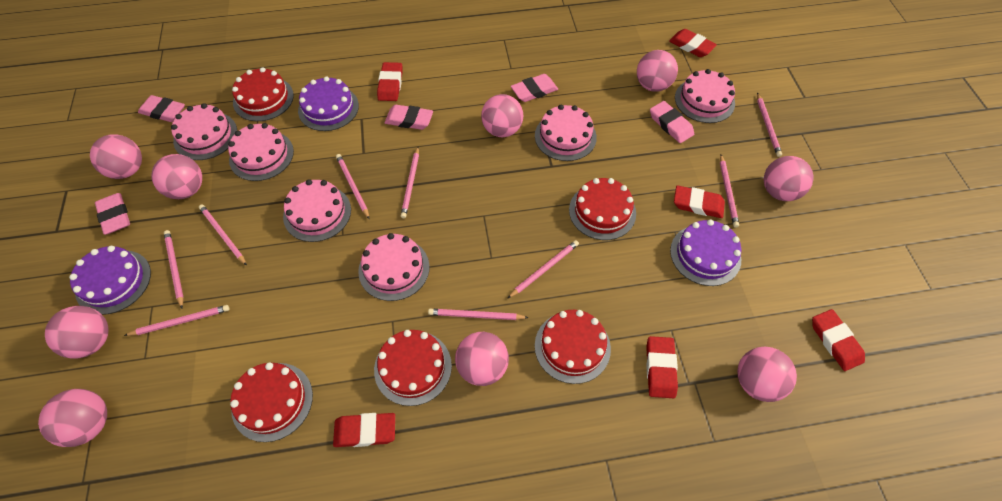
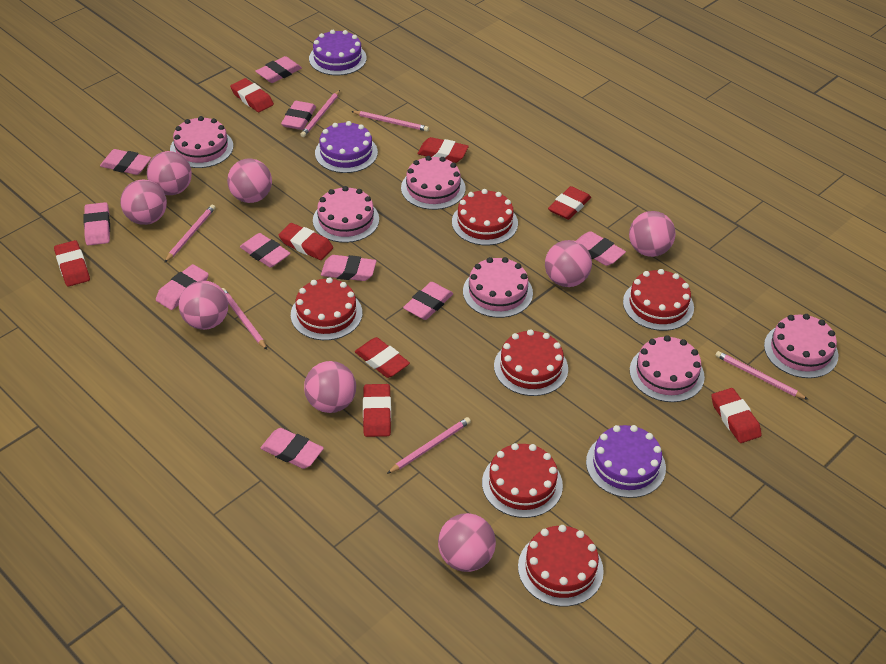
pink ball: 9 -> 8
pink eraser: 5 -> 10
pink pencil: 9 -> 6
red cake: 5 -> 6
red eraser: 6 -> 8

